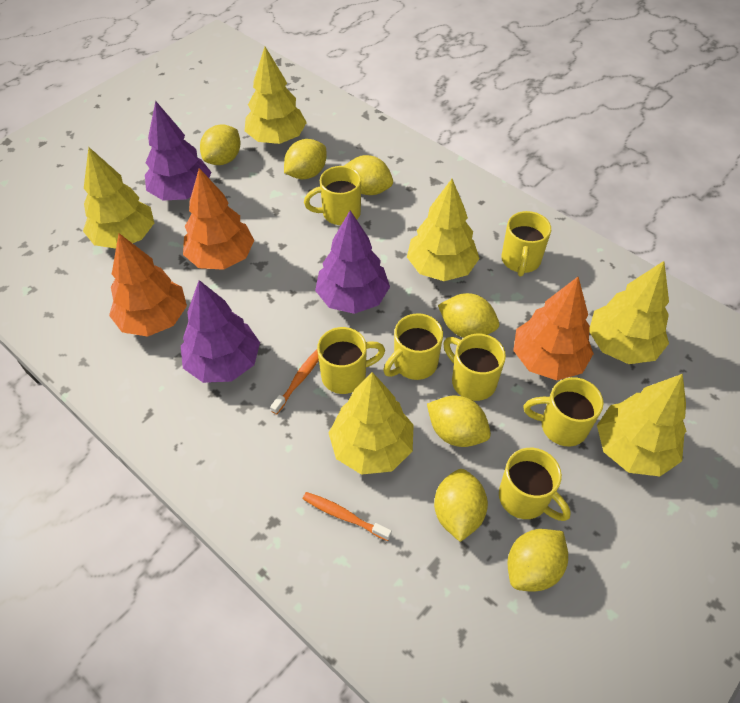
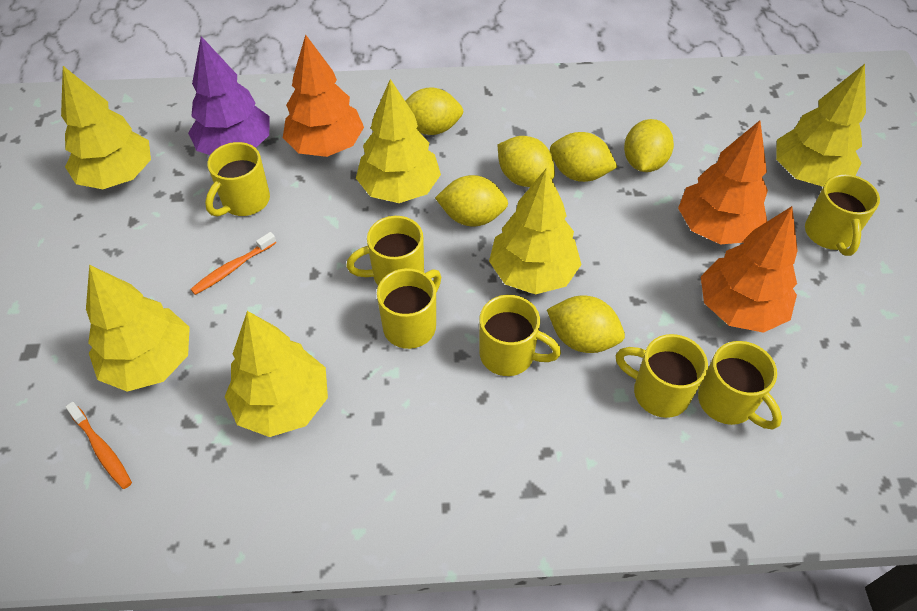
purple tree: 3 -> 1
yellow lemon: 7 -> 6

